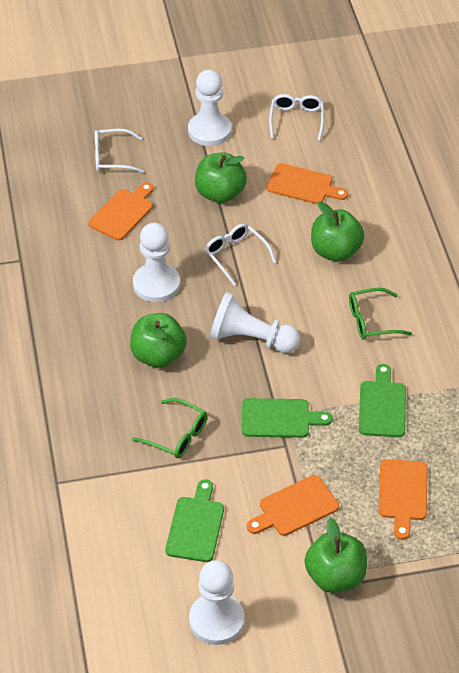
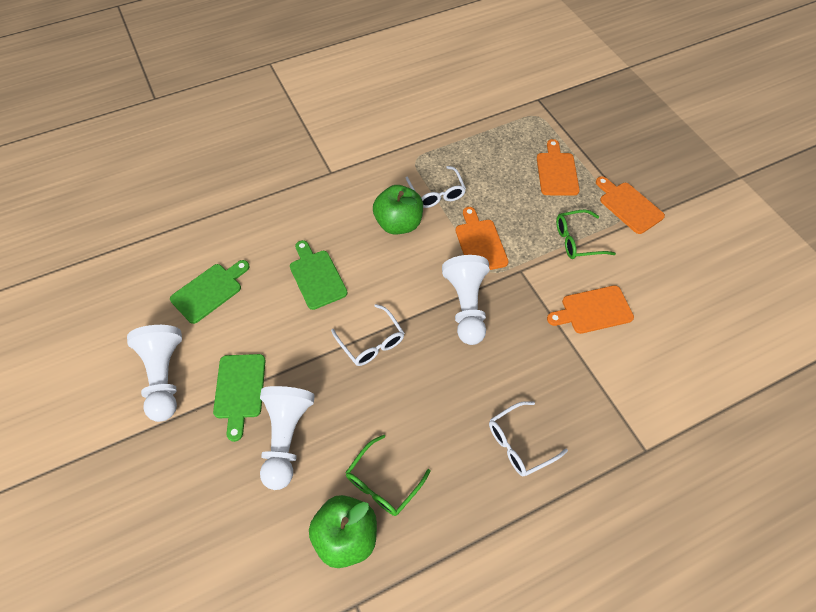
green apple: 4 -> 2
white pawn: 4 -> 3

